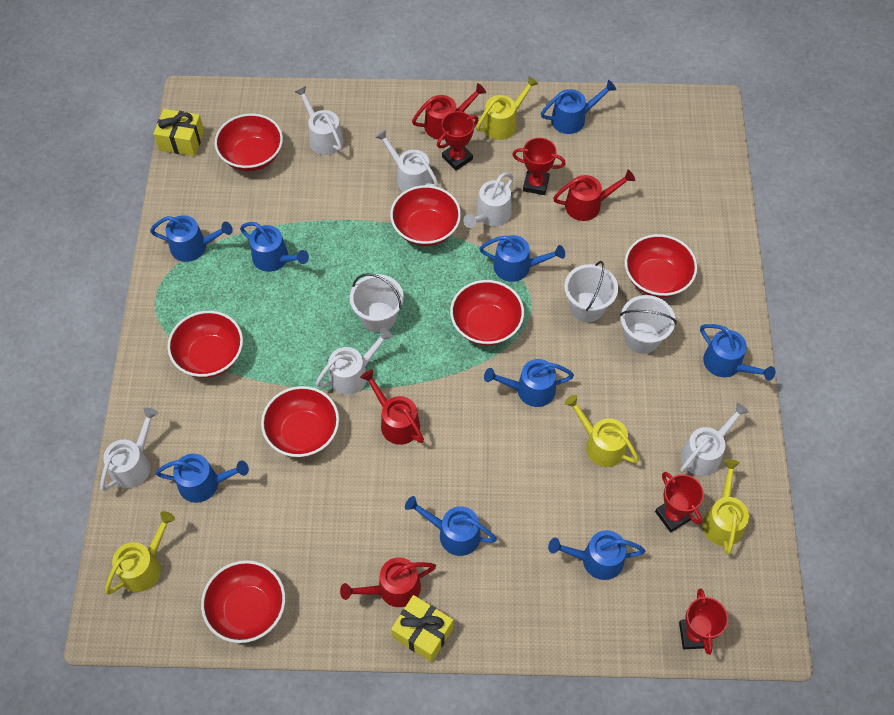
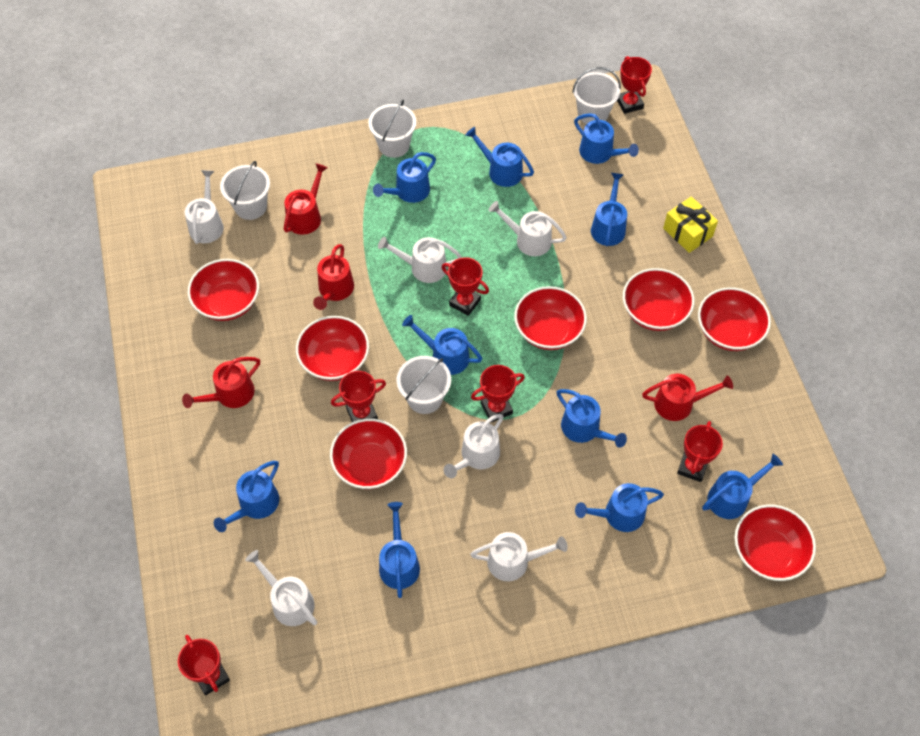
blue watering can: 9 -> 10
red trophy: 4 -> 6
white bucket: 3 -> 4
yellow gift: 2 -> 1
yellow watering can: 4 -> 0

